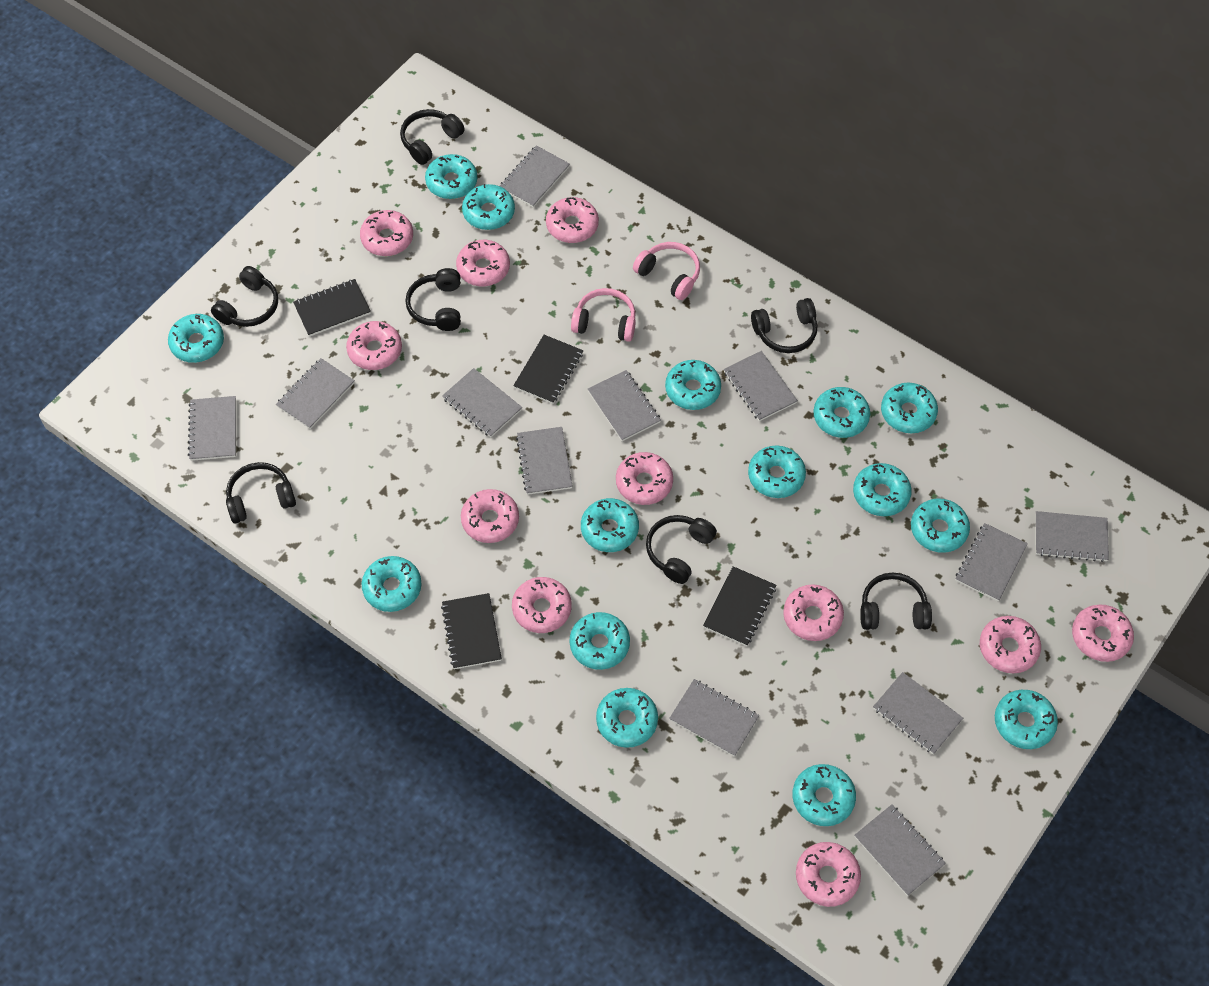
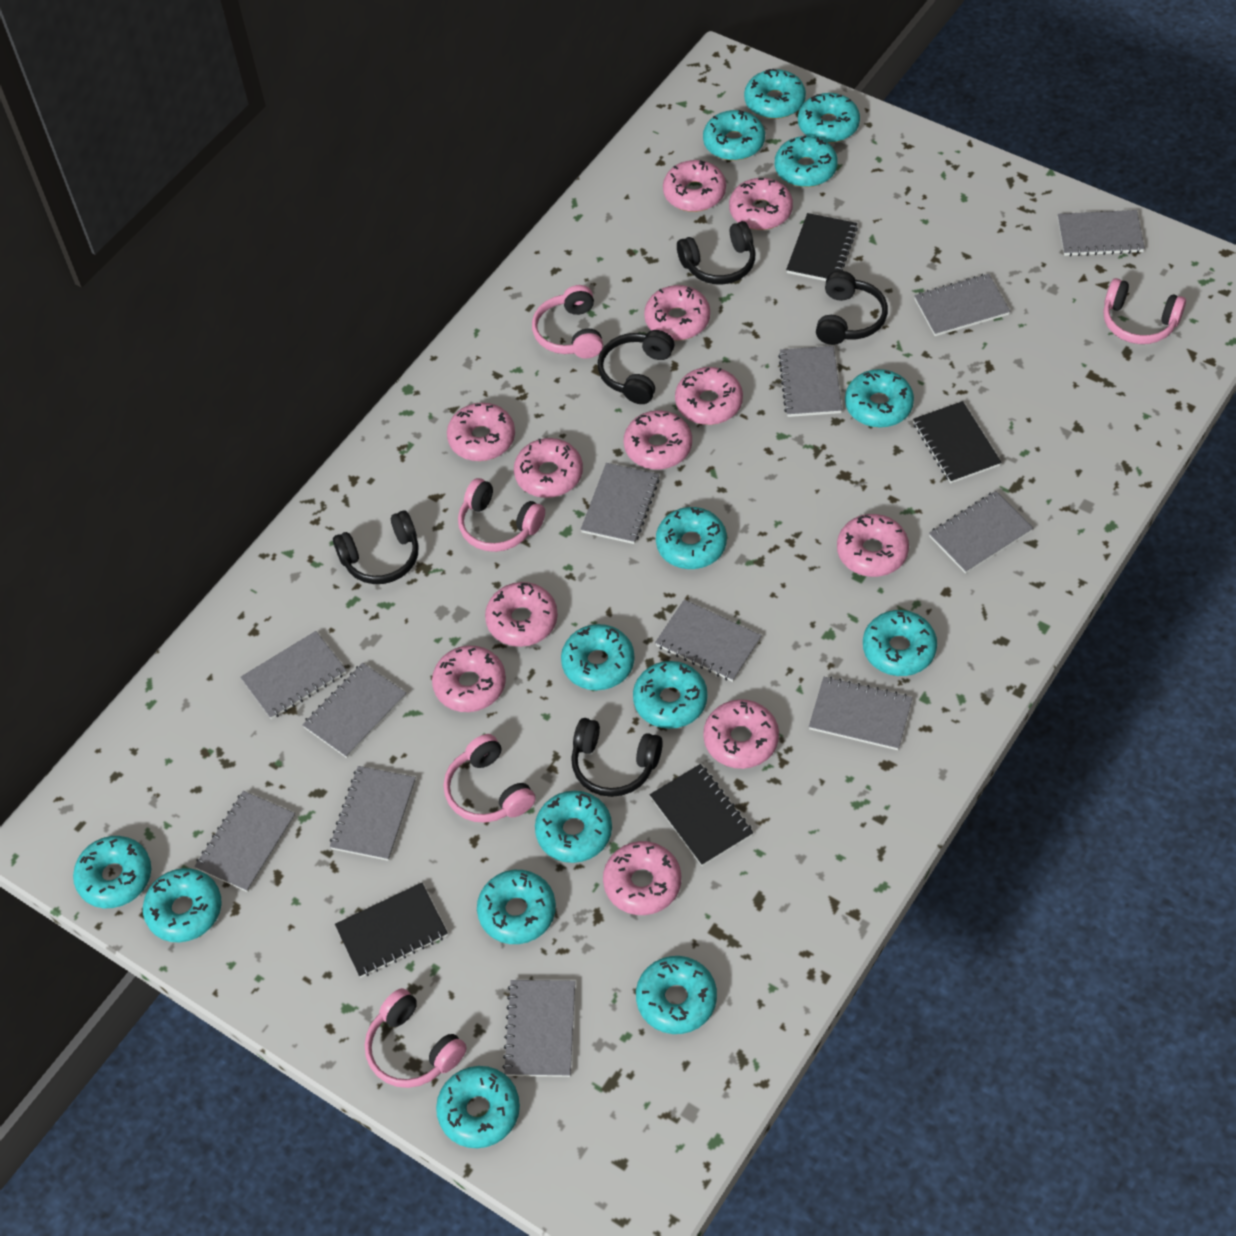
black headphones: 7 -> 5
pink donut: 11 -> 12
pink headphones: 2 -> 5

